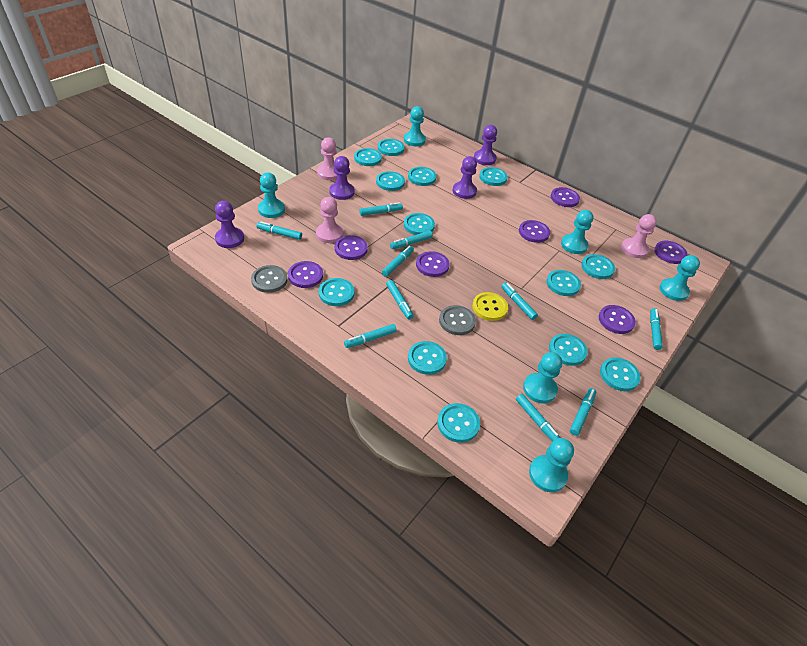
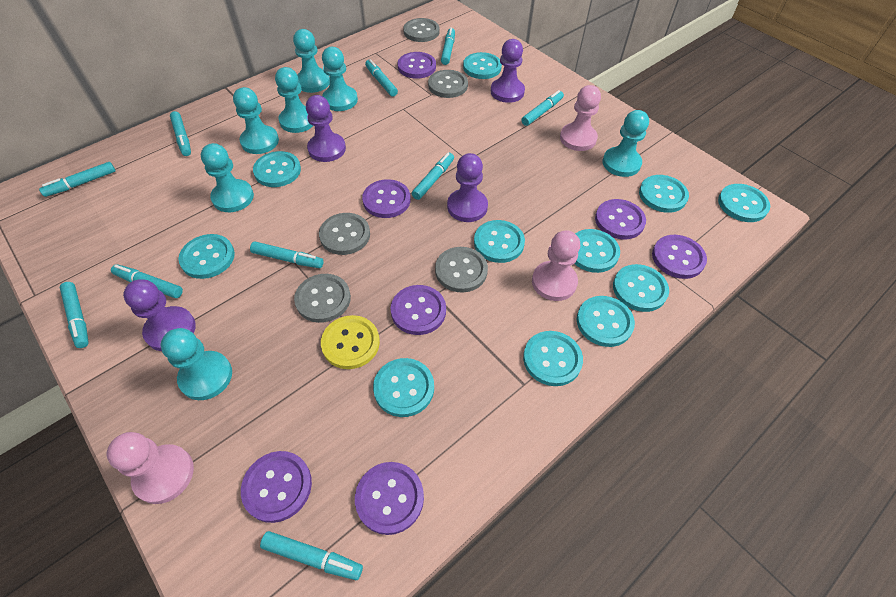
grey button: 2 -> 5
turquoise button: 13 -> 11
turquoise pawn: 6 -> 7

